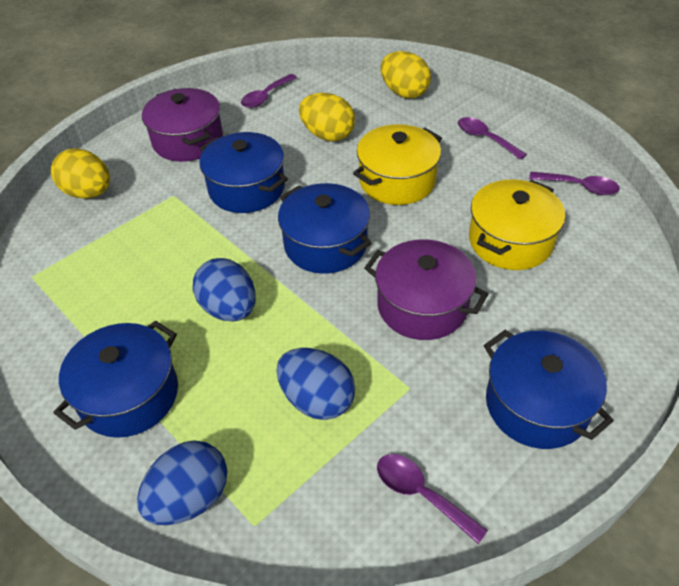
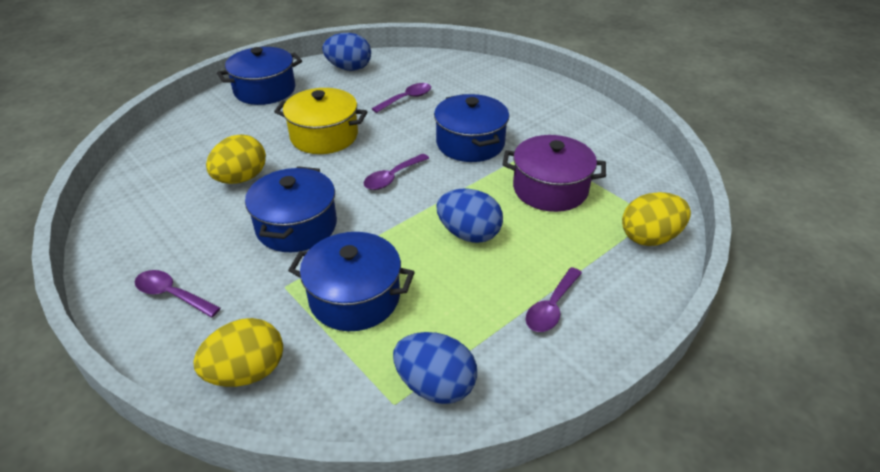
purple pot: 2 -> 1
yellow pot: 2 -> 1

